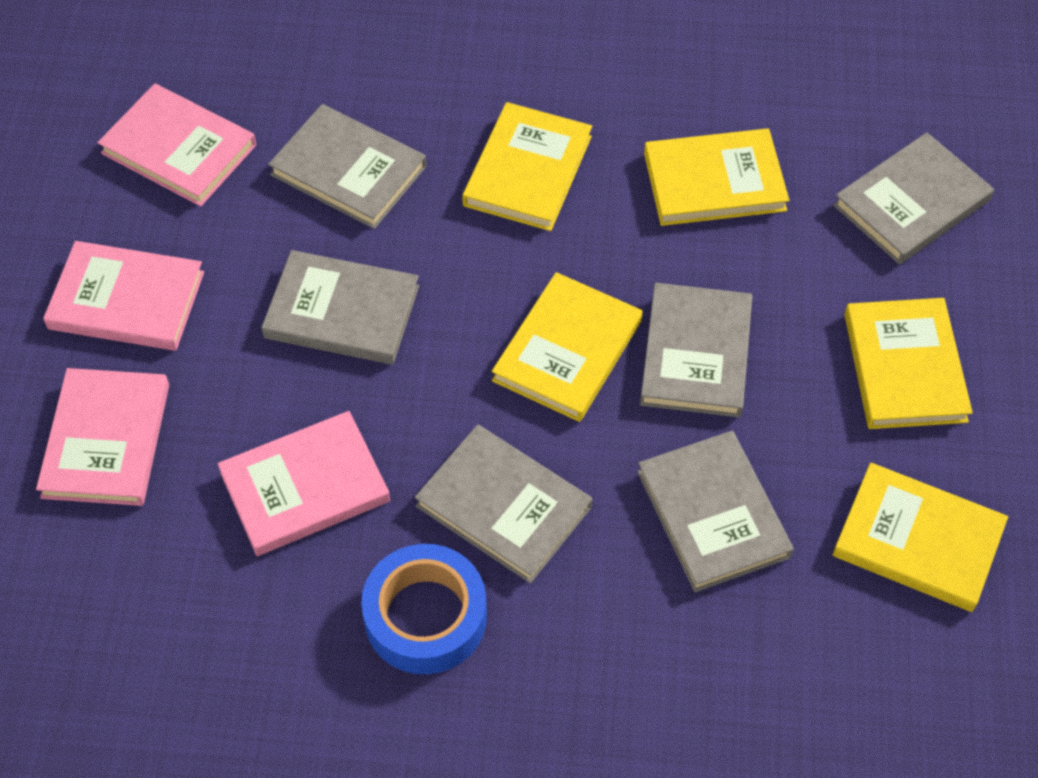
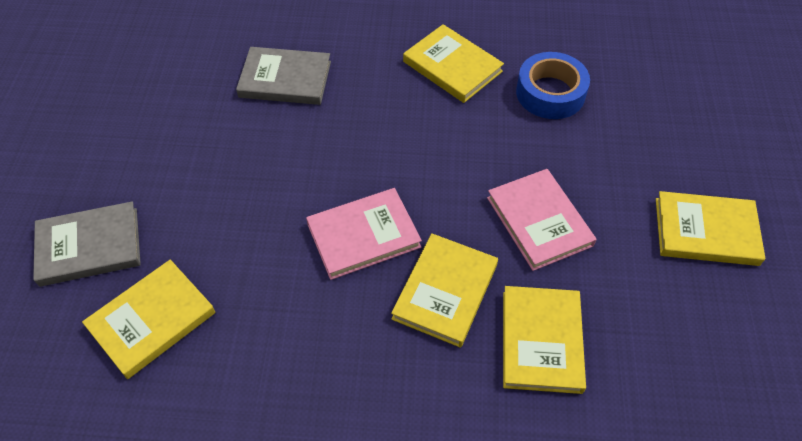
grey book: 6 -> 2
pink book: 4 -> 2

